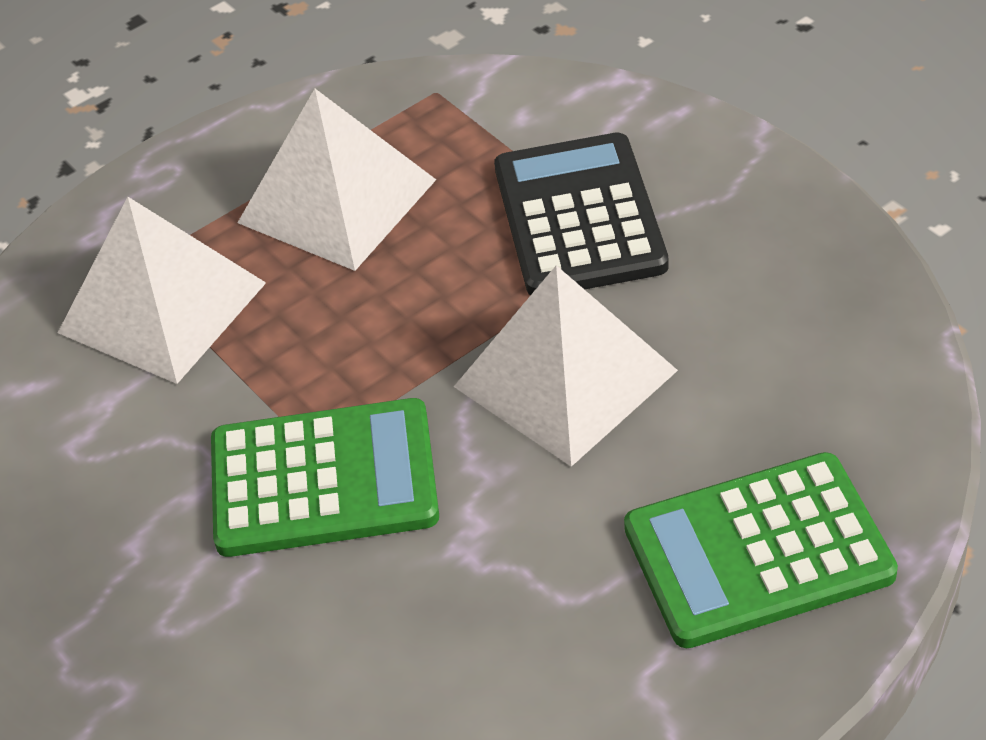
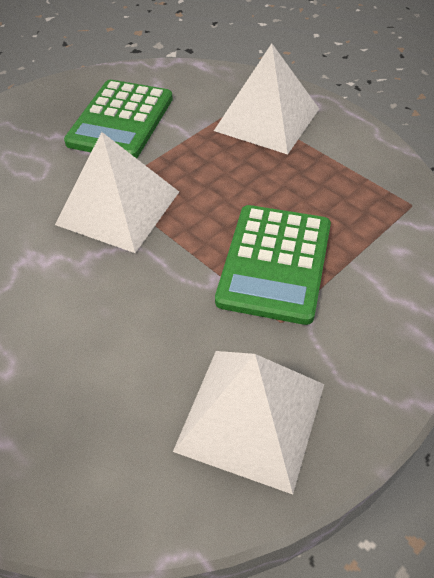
black calculator: 1 -> 0

